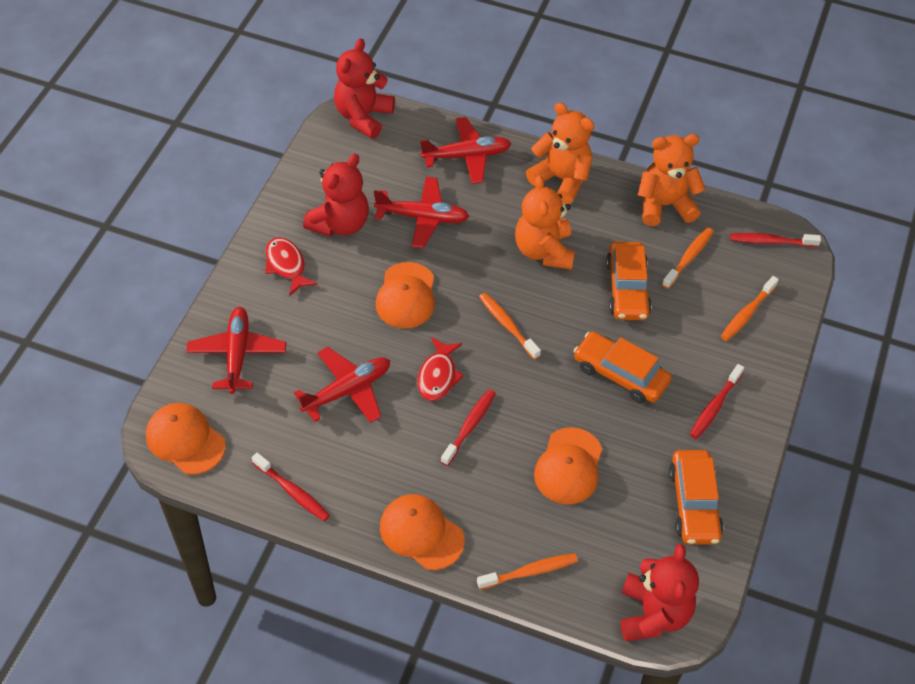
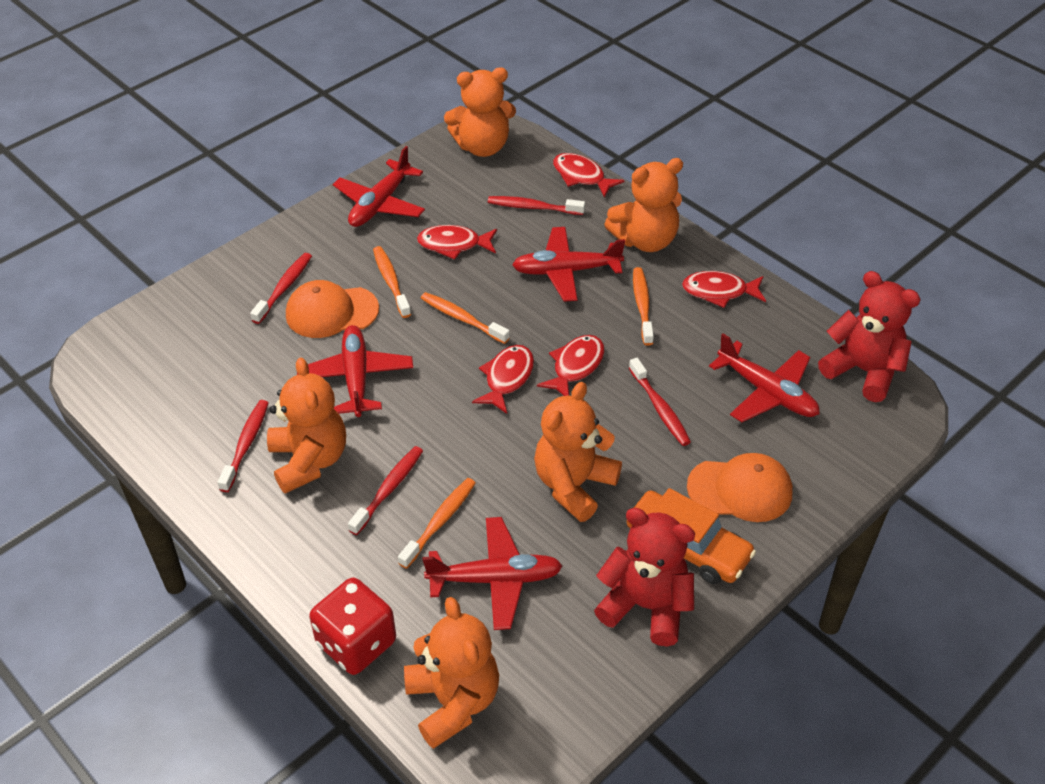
orange cap: 4 -> 2
orange car: 3 -> 1
orange teddy bear: 3 -> 5
red dice: 0 -> 1
red fish: 2 -> 5
red plane: 4 -> 5
red teddy bear: 3 -> 2
red toothbrush: 4 -> 5

